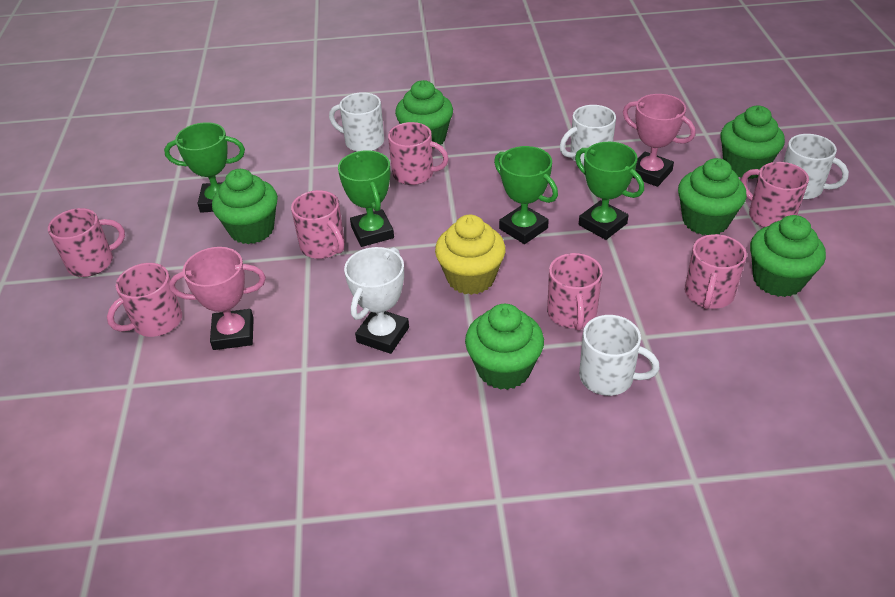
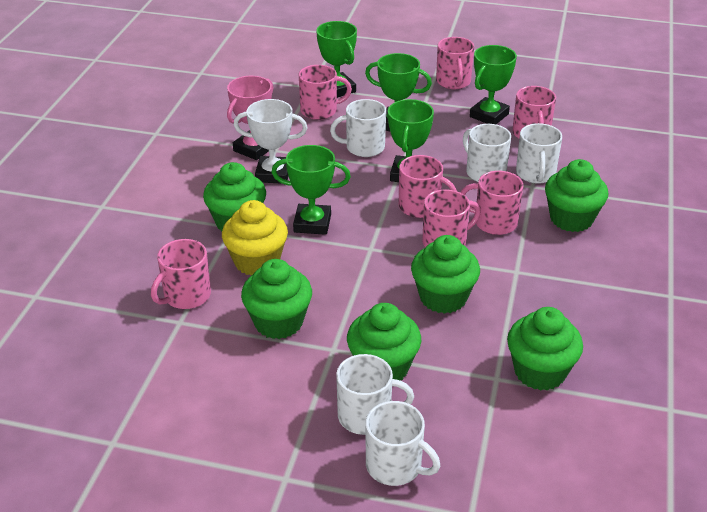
green trophy: 4 -> 5
pink trophy: 2 -> 1
white mug: 4 -> 5

